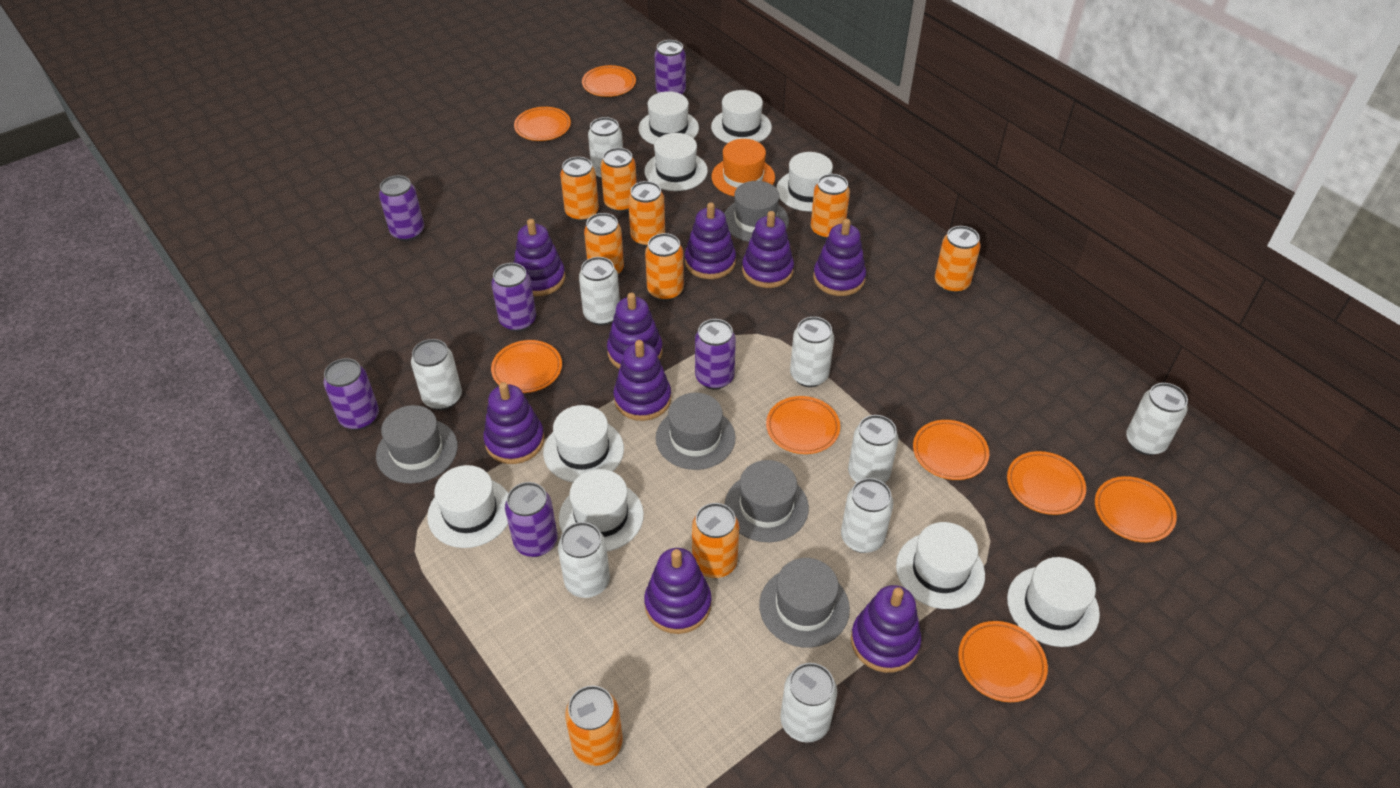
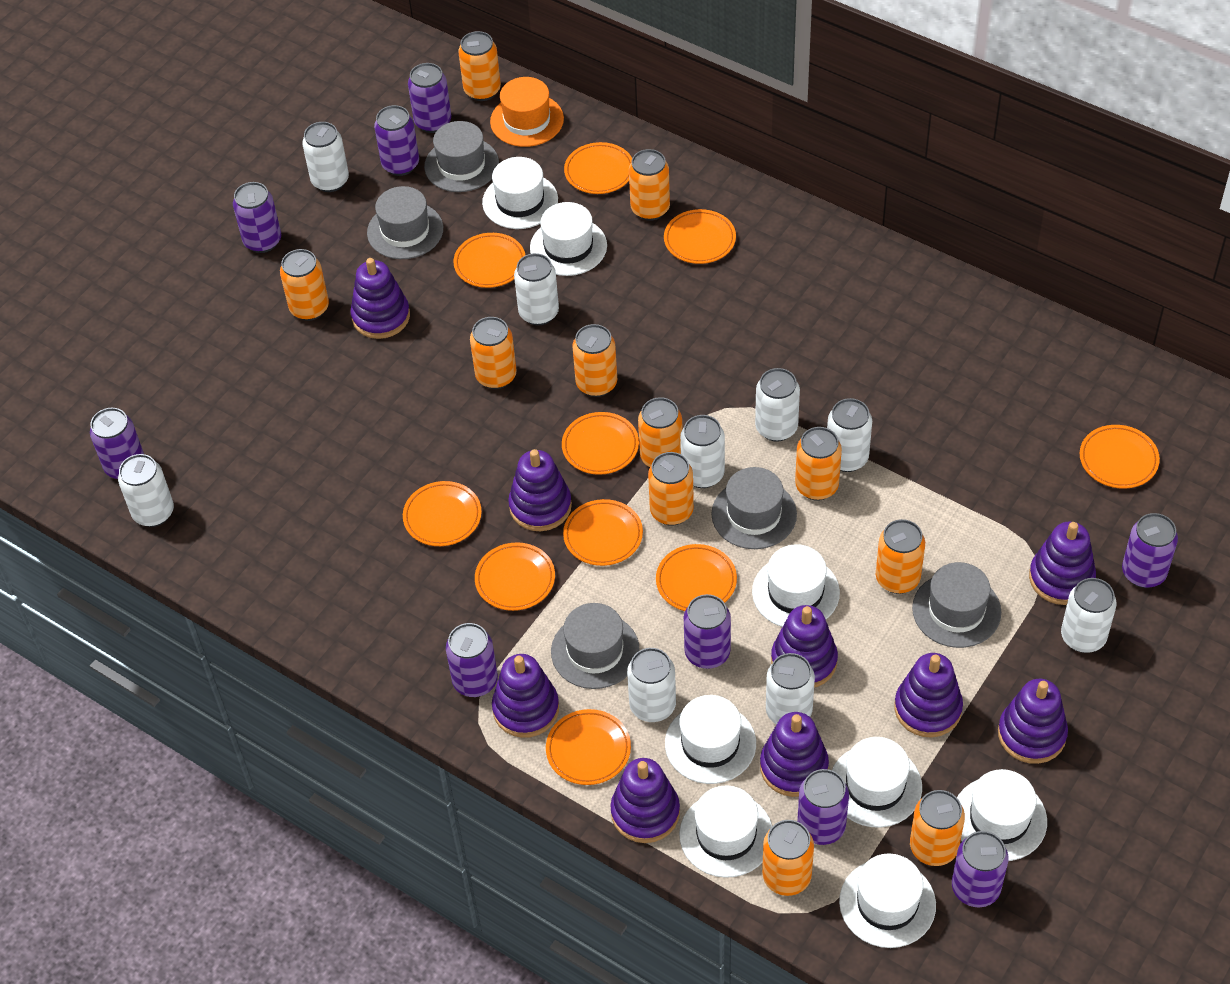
orange can: 9 -> 11
orange plate: 8 -> 10
purple can: 6 -> 9
white hat: 9 -> 8

